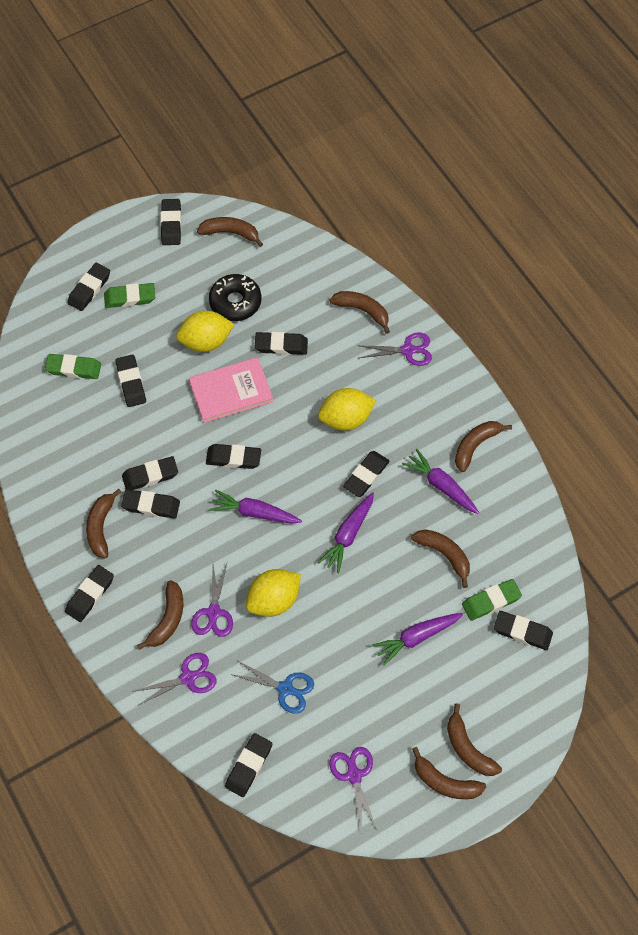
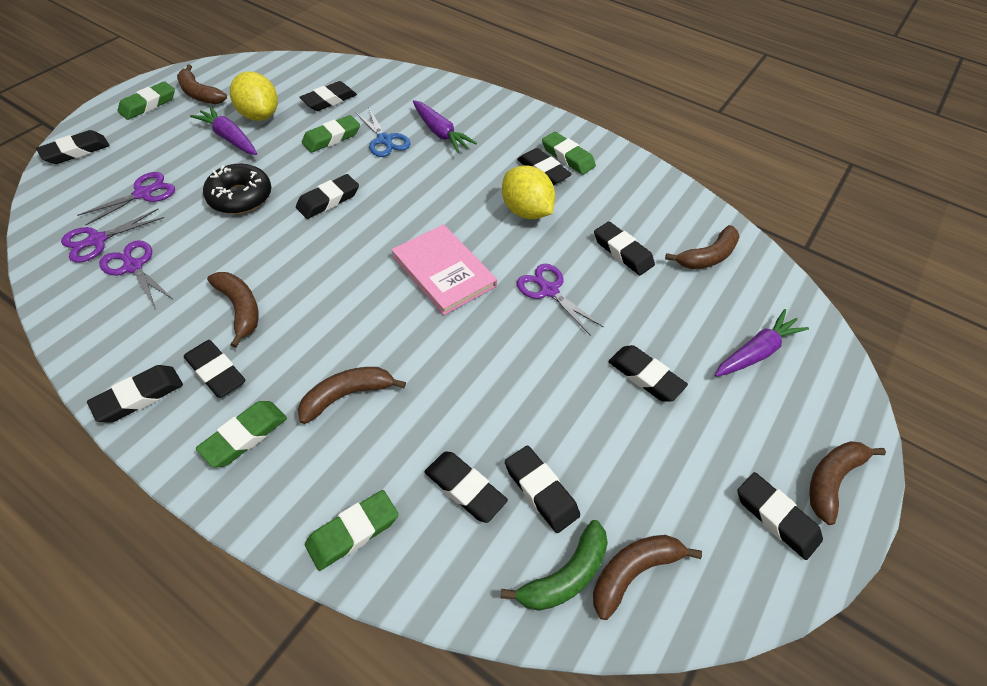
brown banana: 8 -> 6
green banana: 0 -> 1
green eraser: 3 -> 5
purple carrot: 4 -> 3
yellow lemon: 3 -> 2

